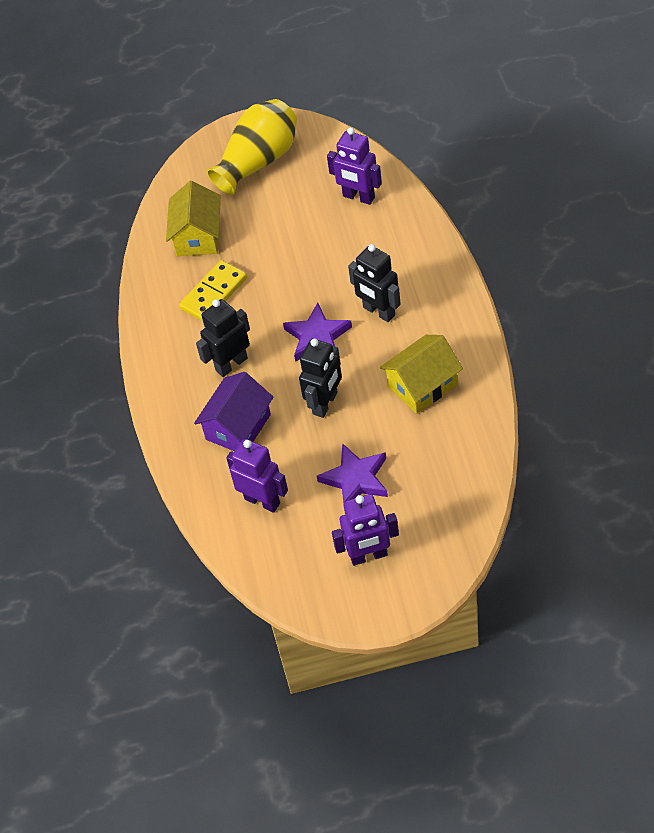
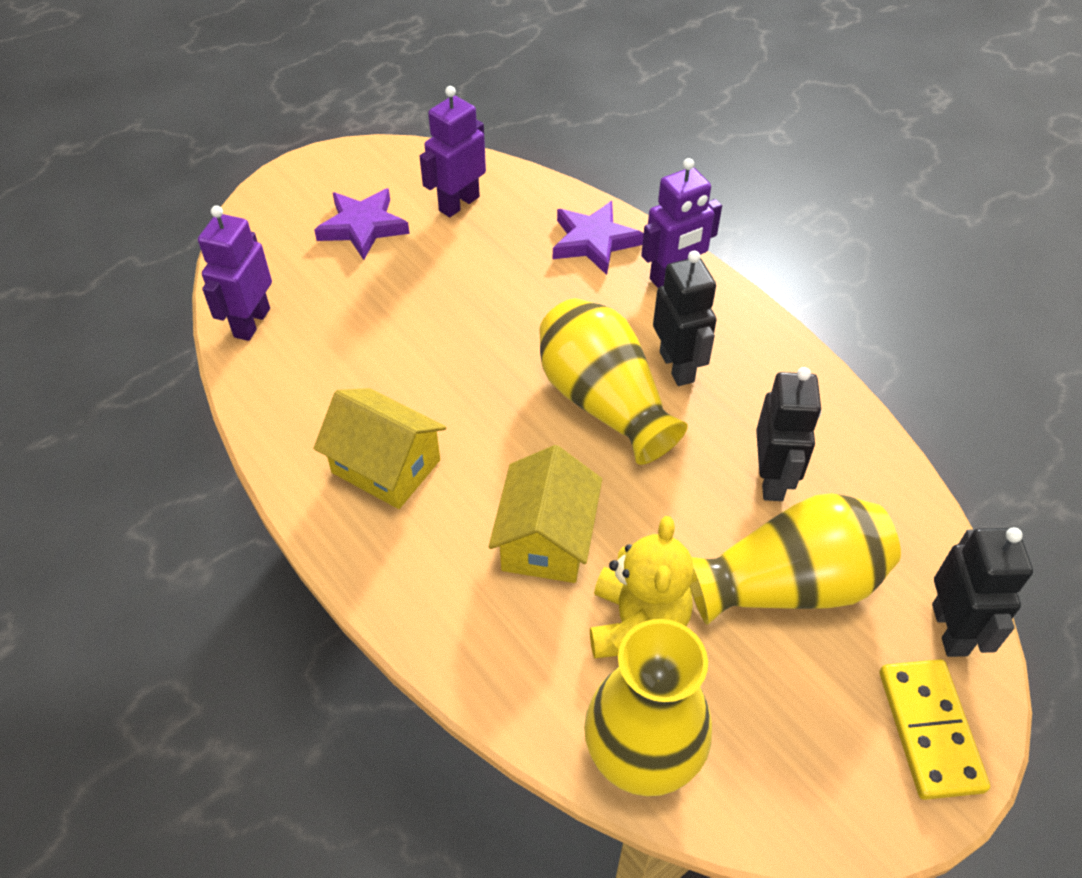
purple house: 1 -> 0
yellow teddy bear: 0 -> 1
yellow vase: 1 -> 3

